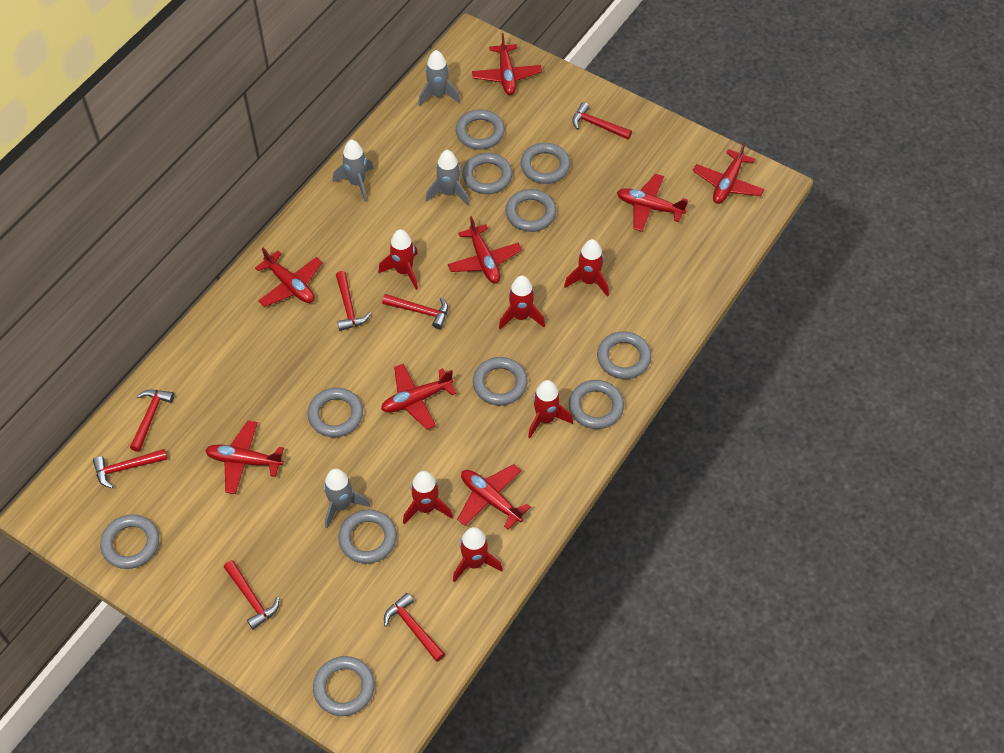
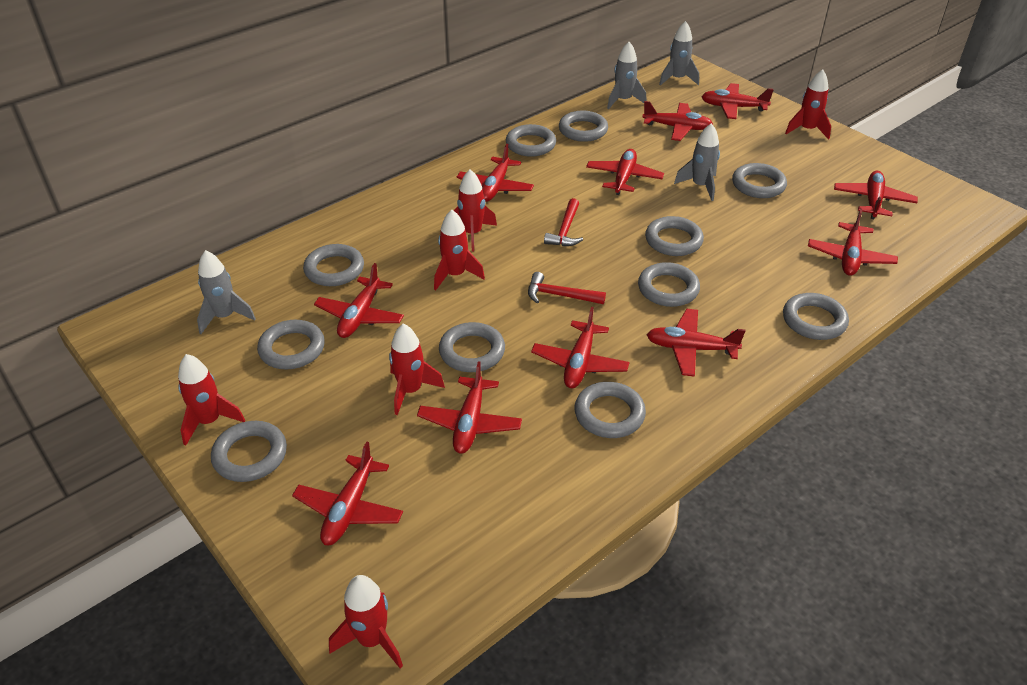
red hammer: 7 -> 2
red plane: 8 -> 11

